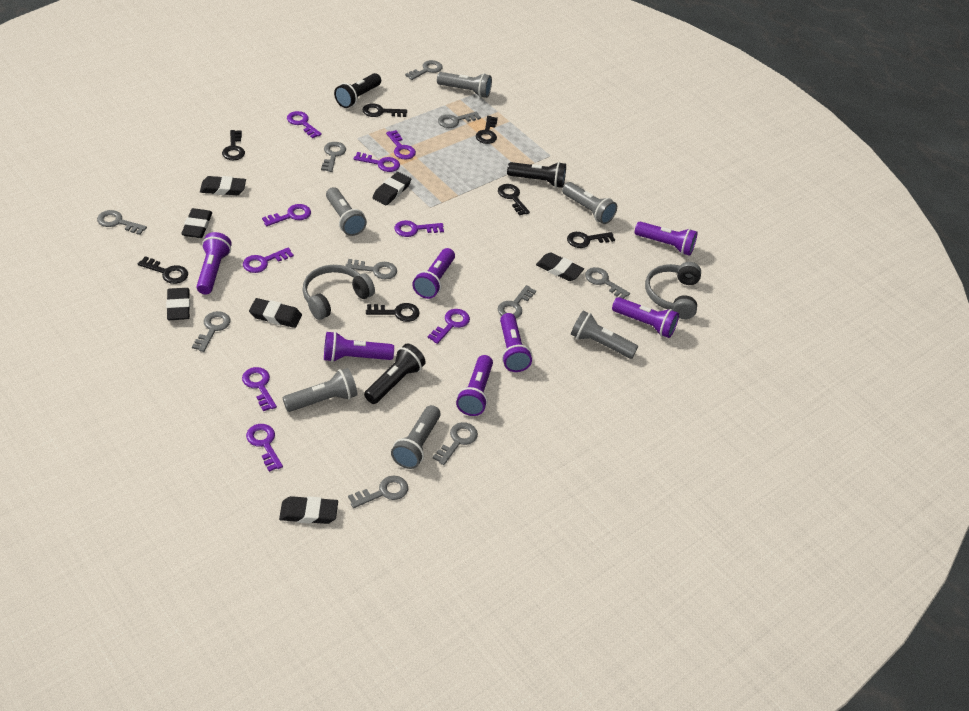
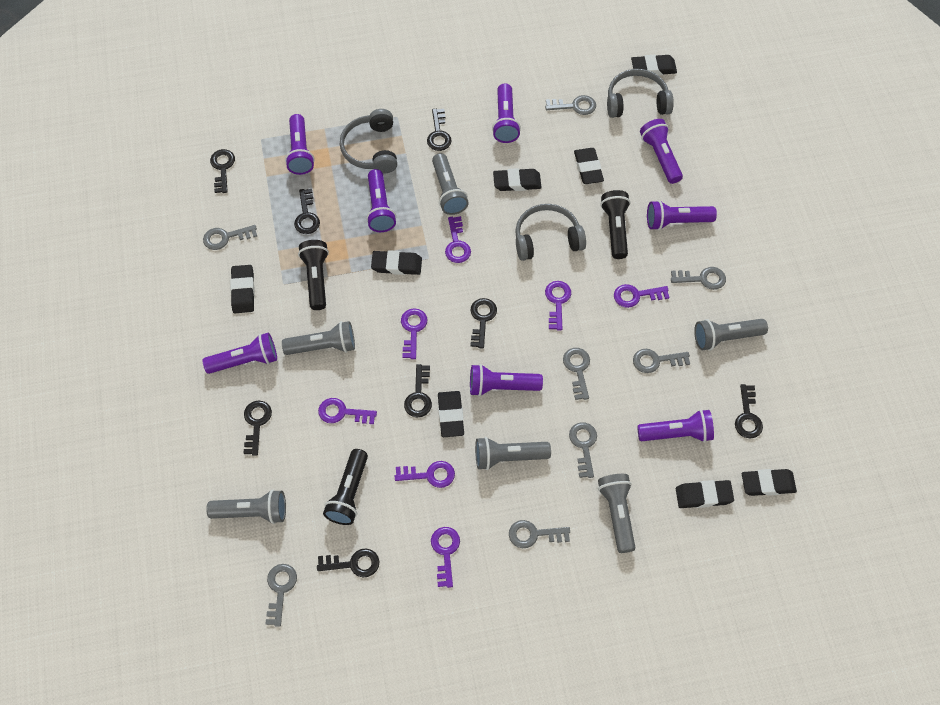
black eraser: 7 -> 8
black key: 7 -> 8
grey headphones: 2 -> 3
grey key: 10 -> 8
purple flashlight: 7 -> 8
purple key: 9 -> 7

